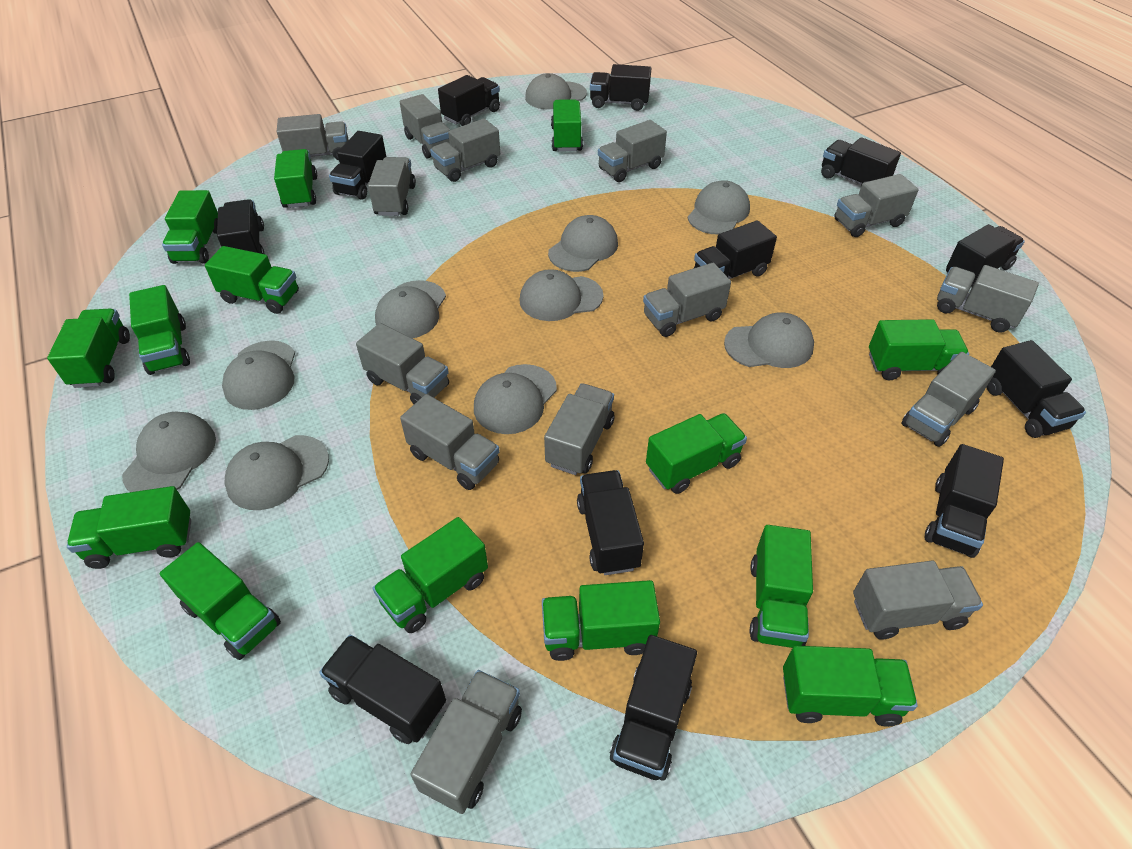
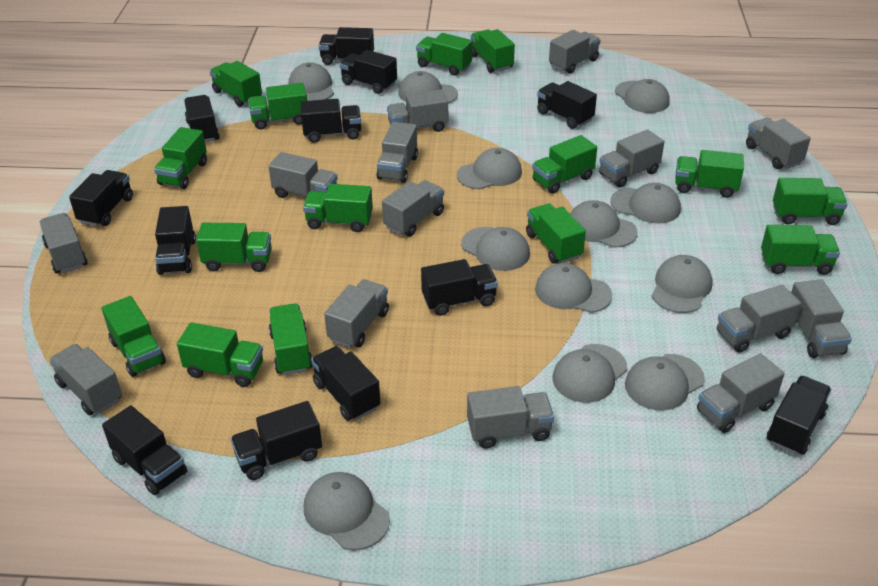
green truck: 14 -> 15
grey cap: 10 -> 12

